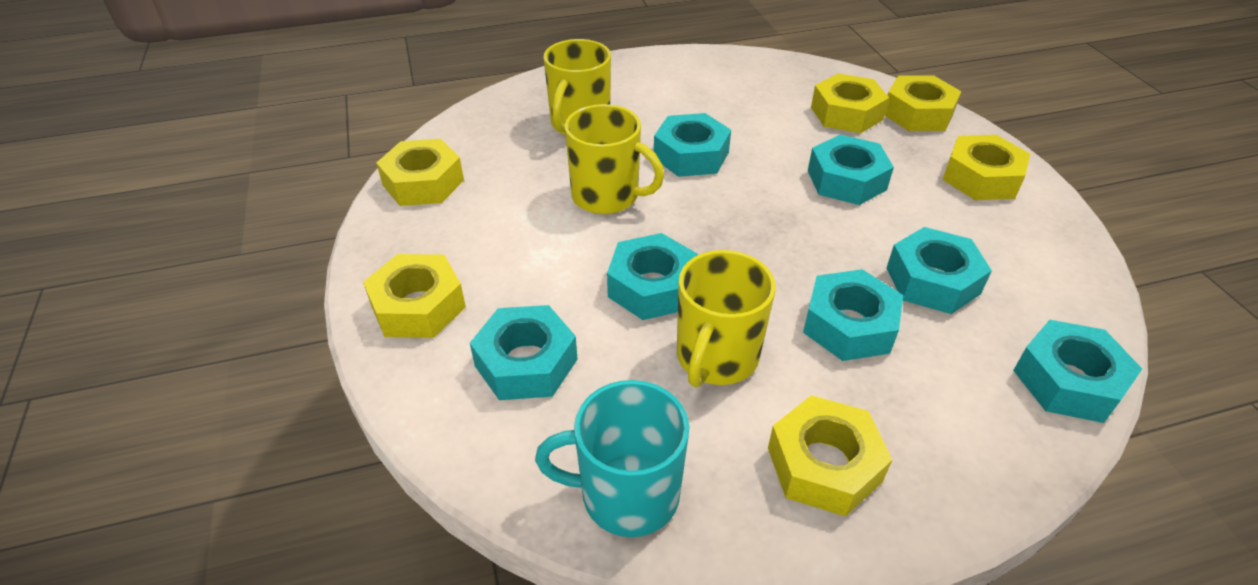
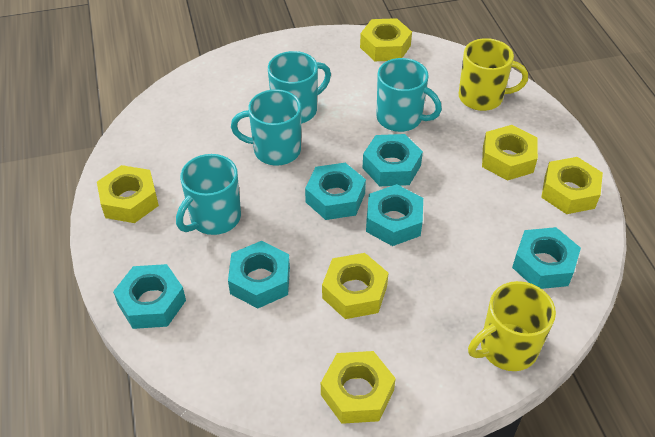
turquoise mug: 1 -> 4
turquoise nut: 7 -> 6
yellow mug: 3 -> 2

